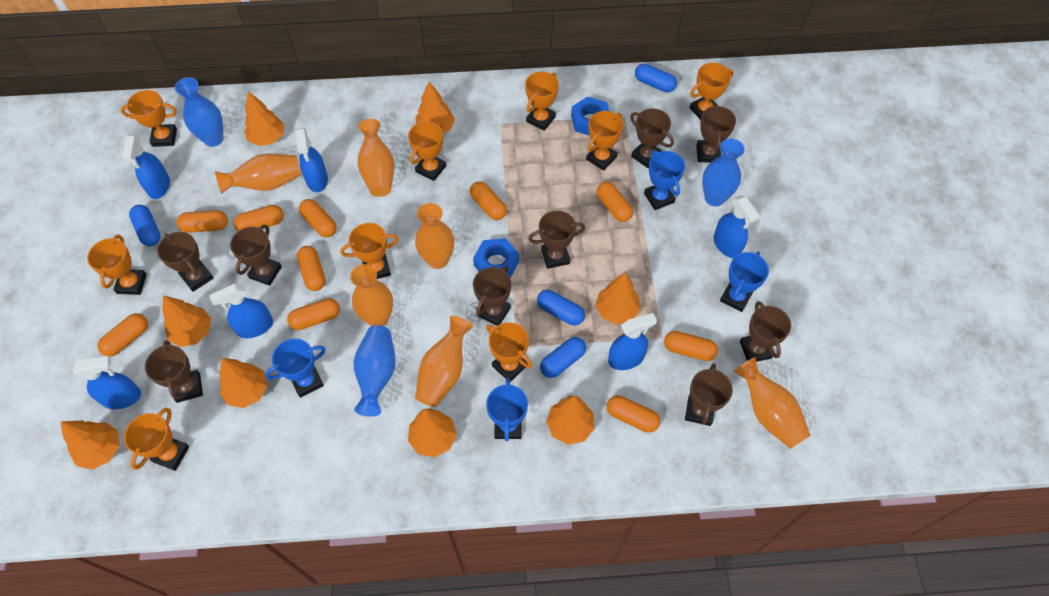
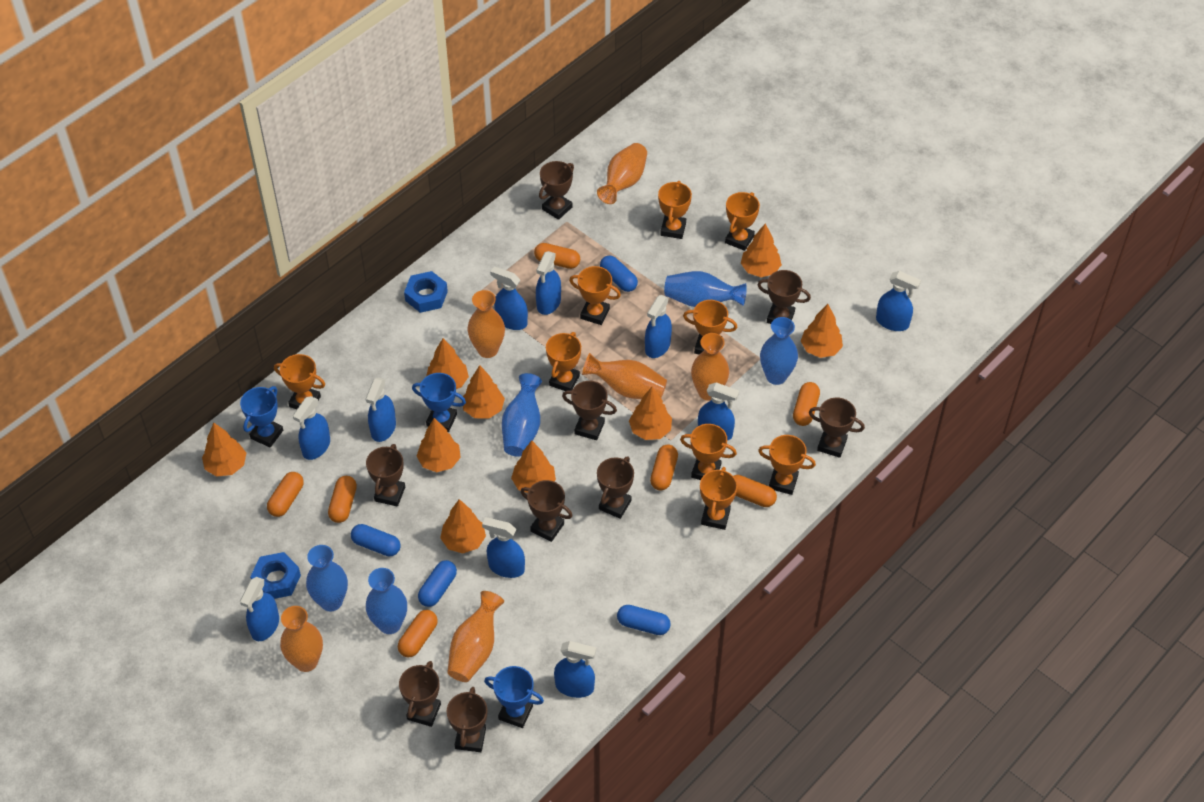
blue spray bottle: 6 -> 10
blue trophy: 4 -> 3
blue vase: 3 -> 5
orange capsule: 10 -> 7
orange tree: 8 -> 9

